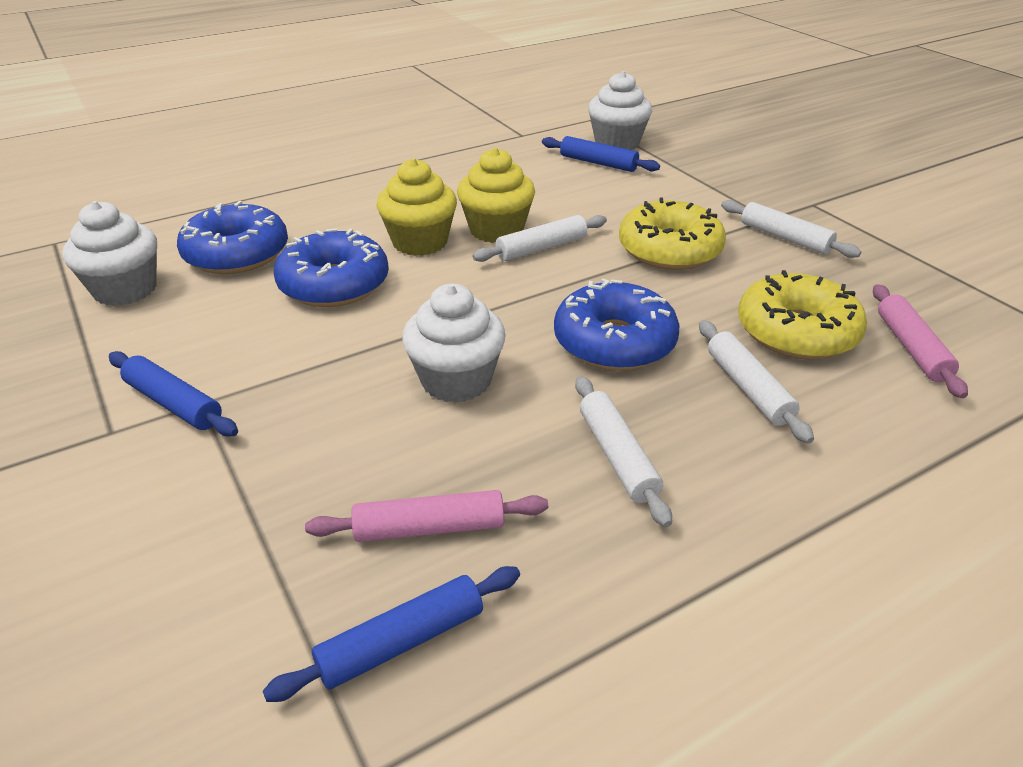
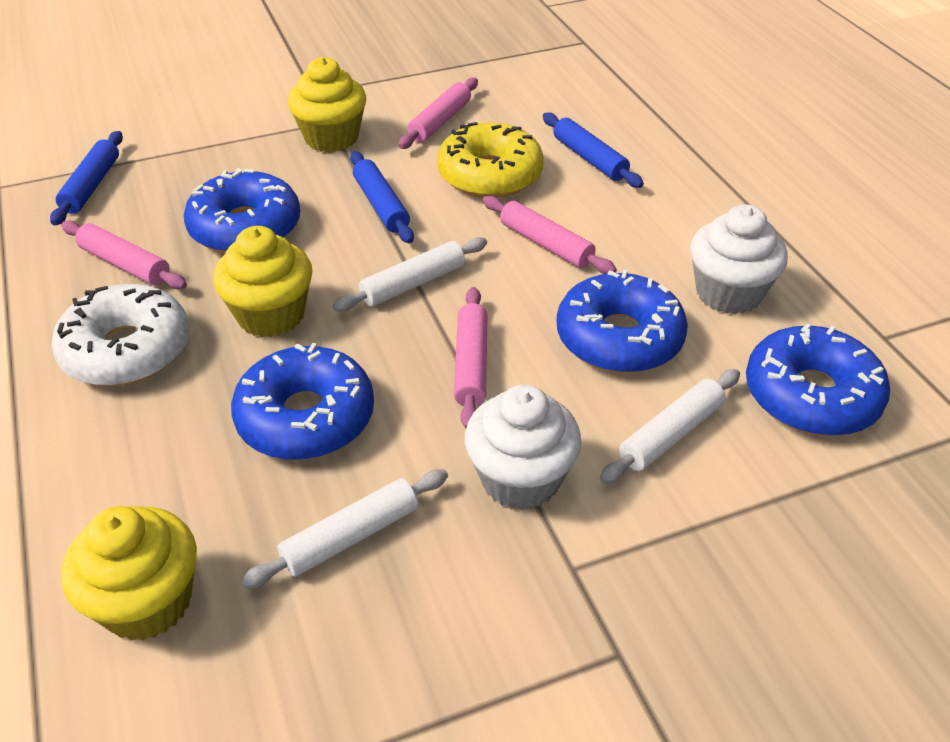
blue donut: 3 -> 4
pink rolling pin: 2 -> 4
white cupcake: 3 -> 2
white donut: 0 -> 1
white rolling pin: 4 -> 3
yellow cupcake: 2 -> 3
yellow donut: 2 -> 1

